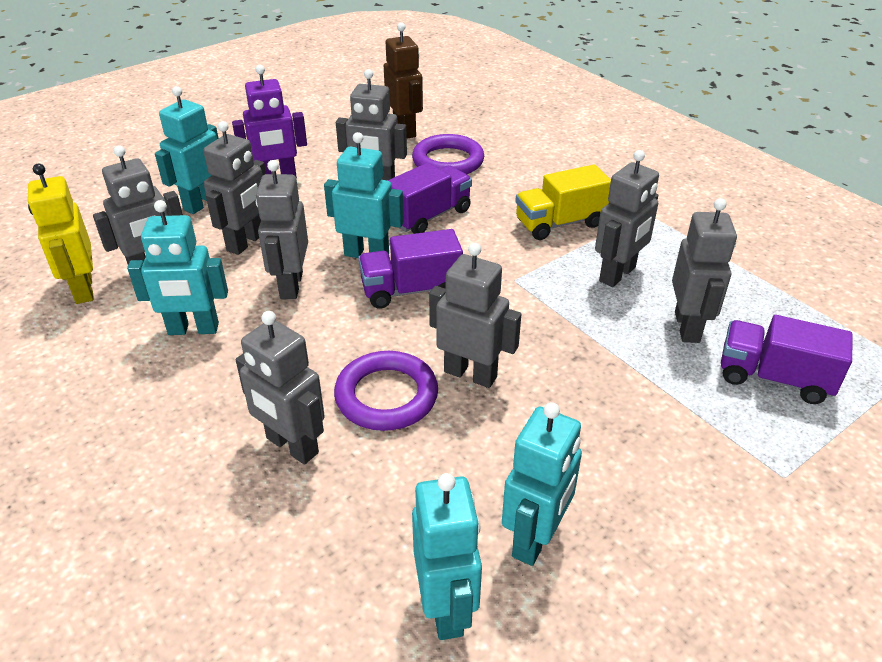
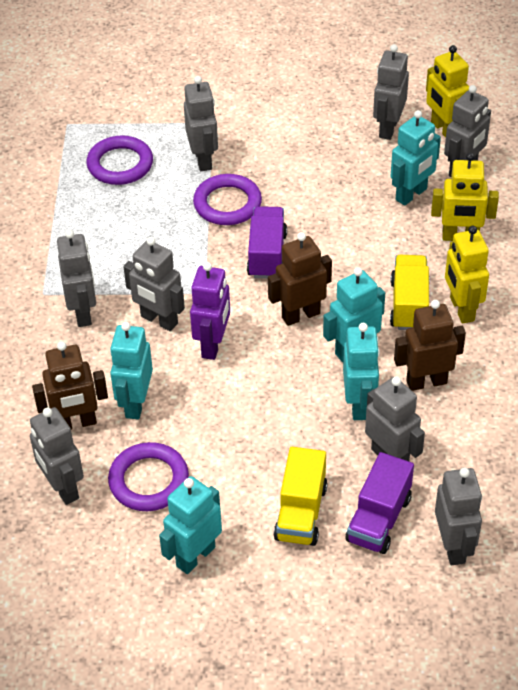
brown robot: 1 -> 3
purple ring: 2 -> 3
purple truck: 3 -> 2
yellow robot: 1 -> 3
yellow truck: 1 -> 2

